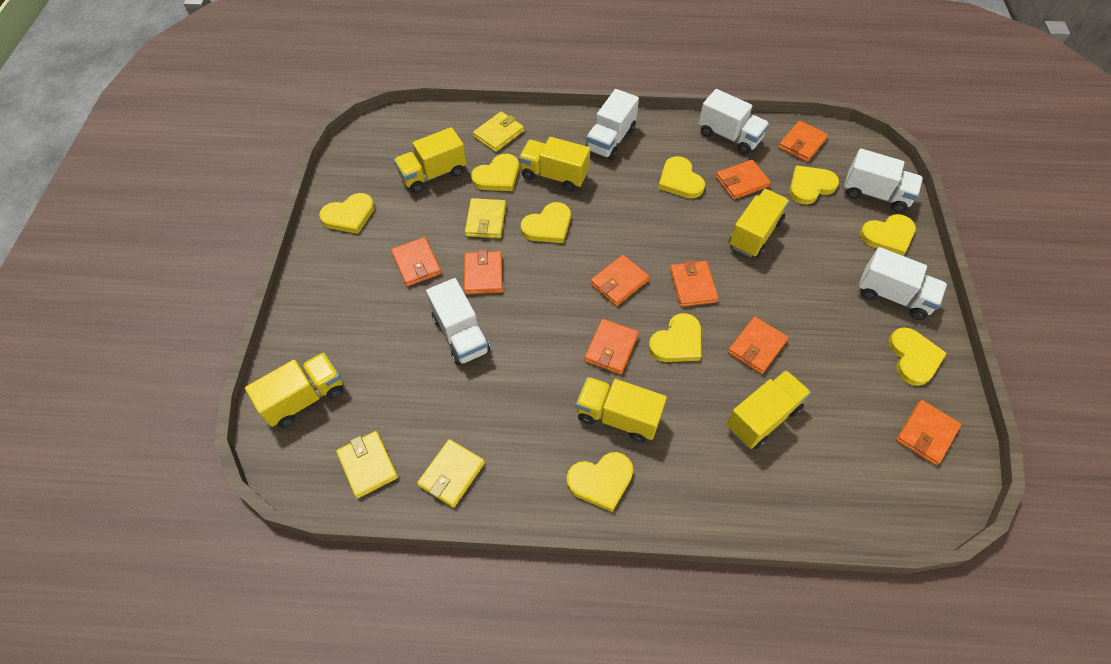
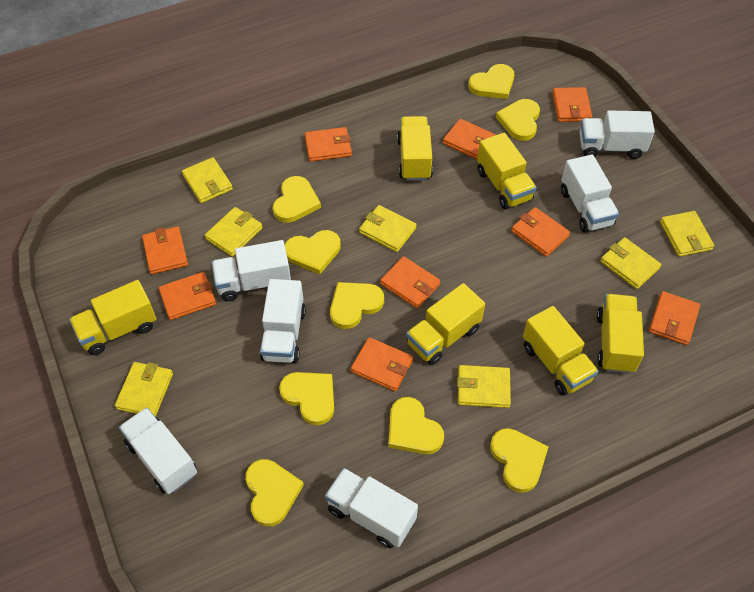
white truck: 5 -> 6
yellow wallet: 4 -> 7

